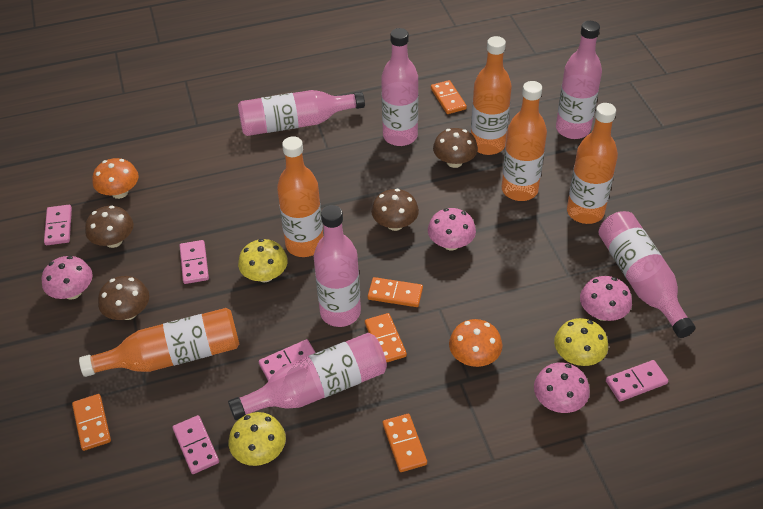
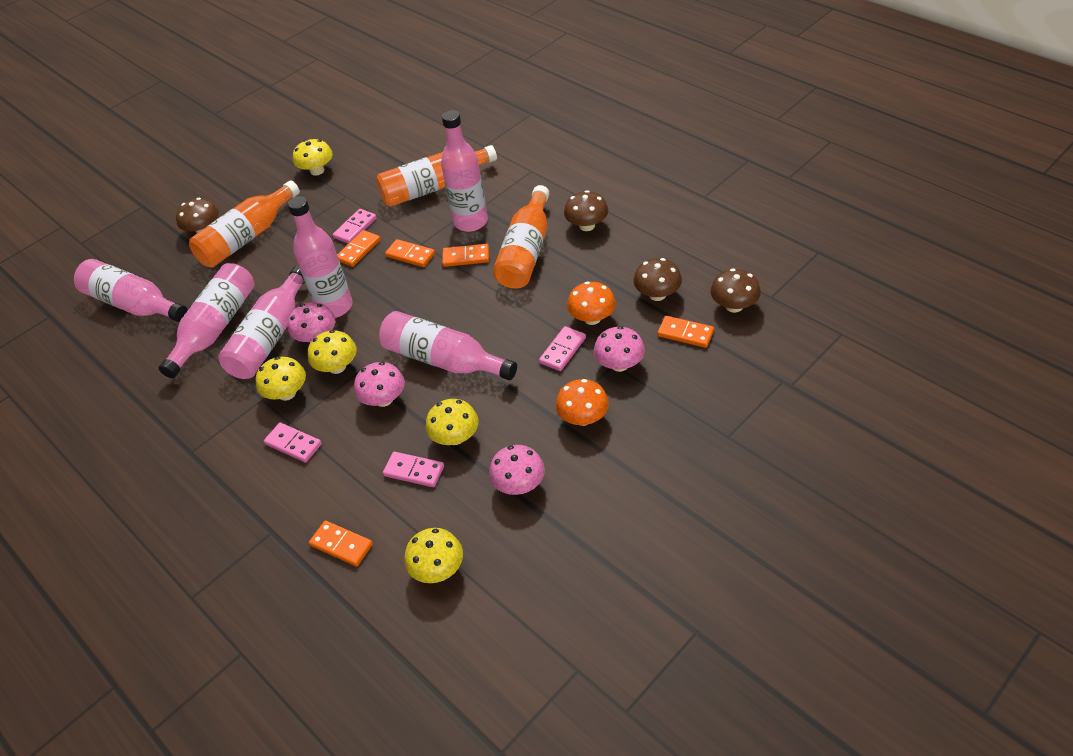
orange bottle: 5 -> 3
pink domino: 5 -> 4
yellow mushroom: 3 -> 5

